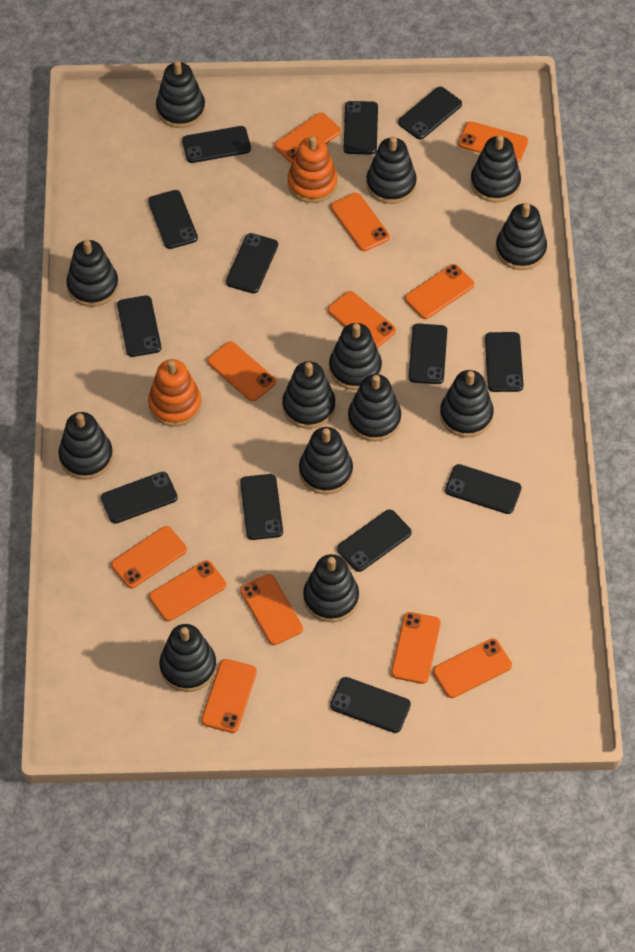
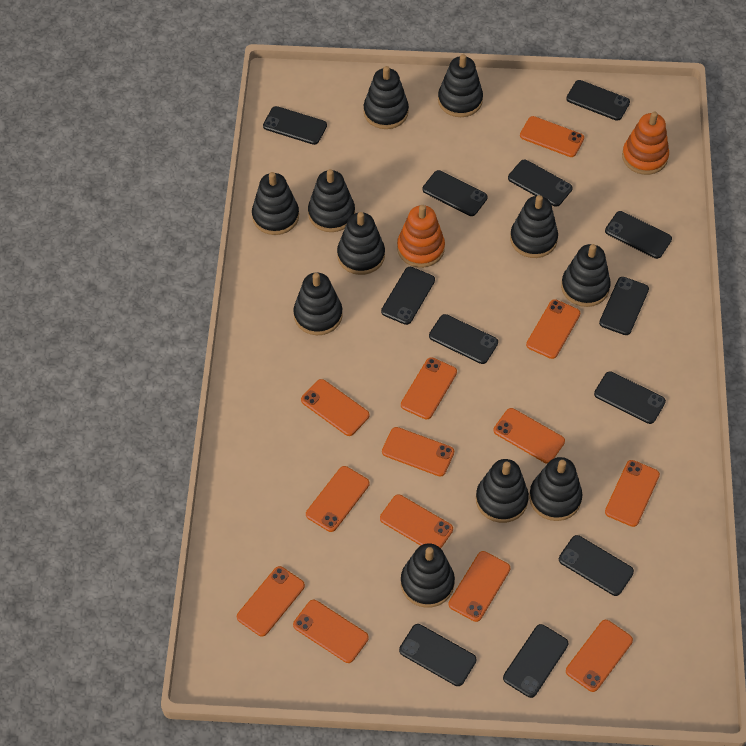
black phone: 13 -> 12
black stacking toy: 13 -> 11
orange phone: 12 -> 13

